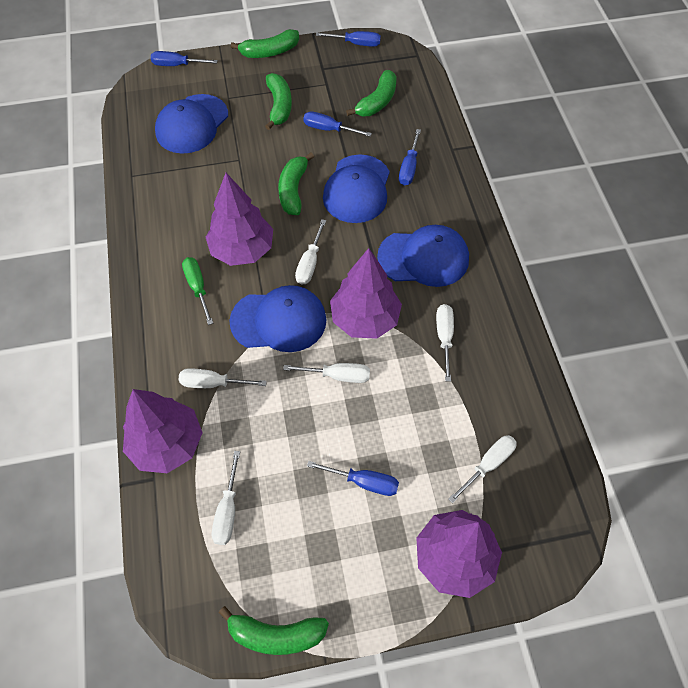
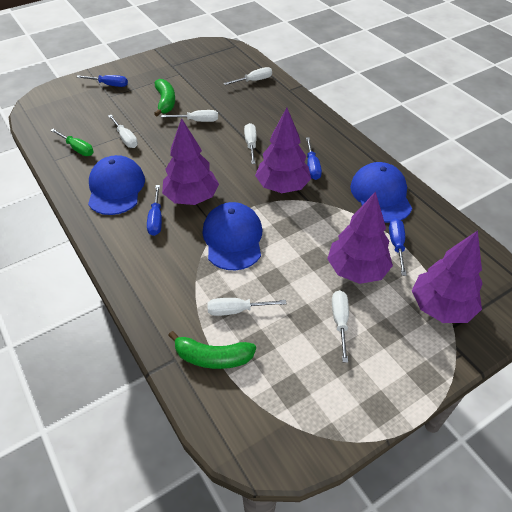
blue cap: 4 -> 3
blue screwdriver: 5 -> 4
green banana: 5 -> 2

